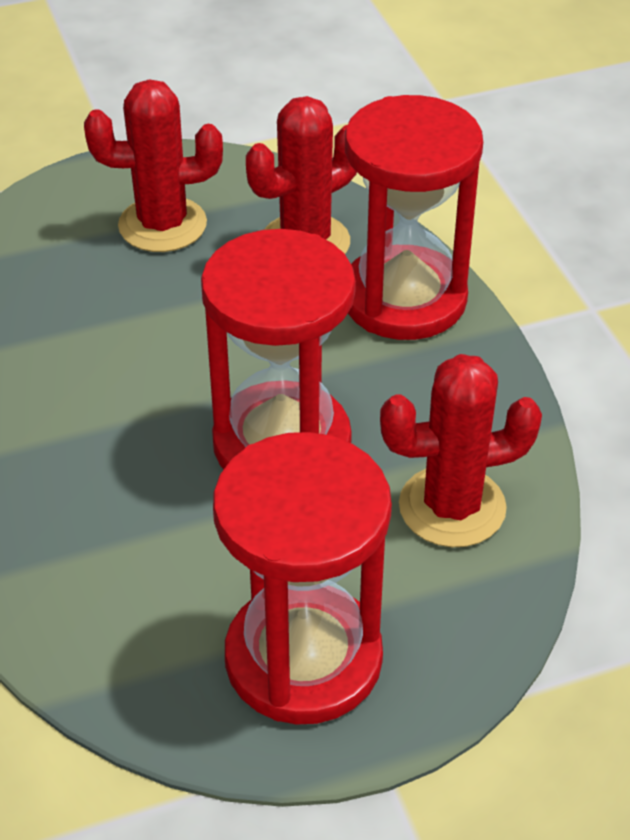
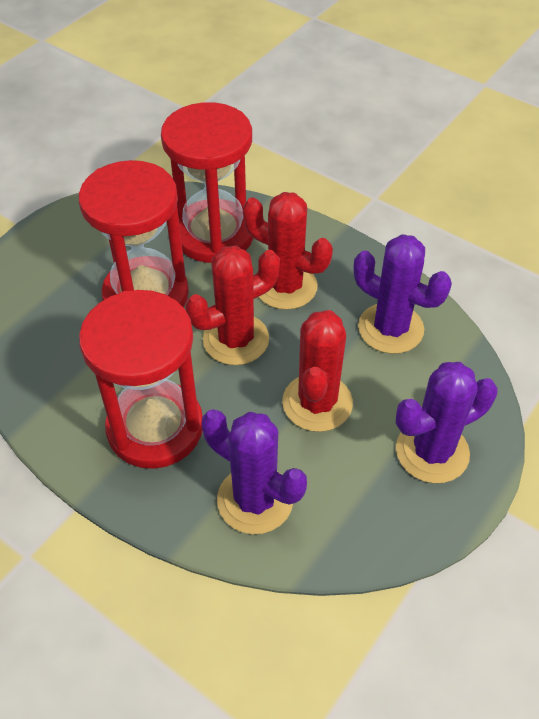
purple cactus: 0 -> 3

